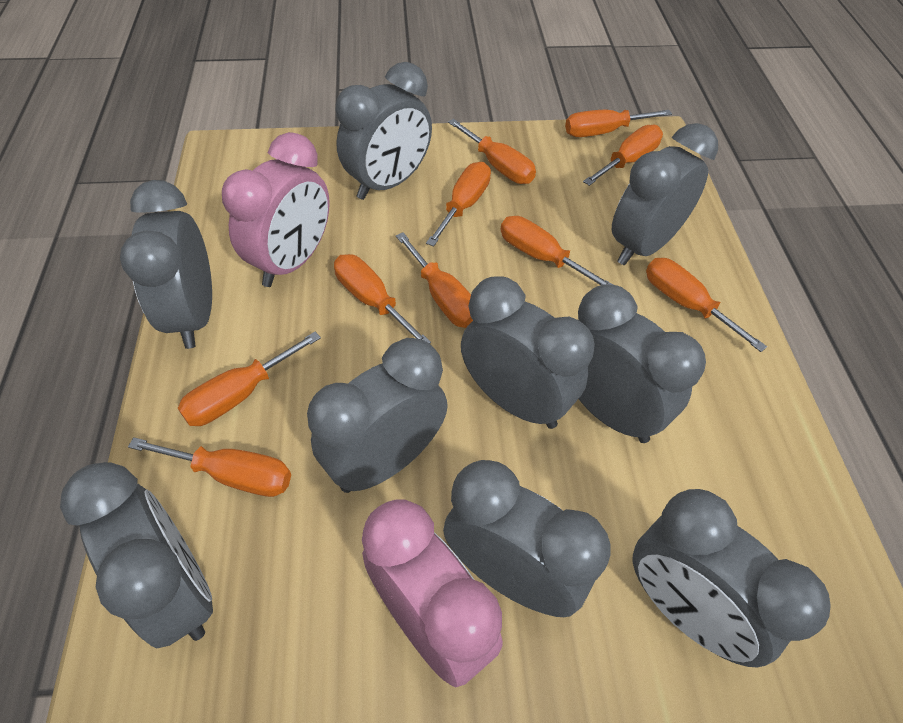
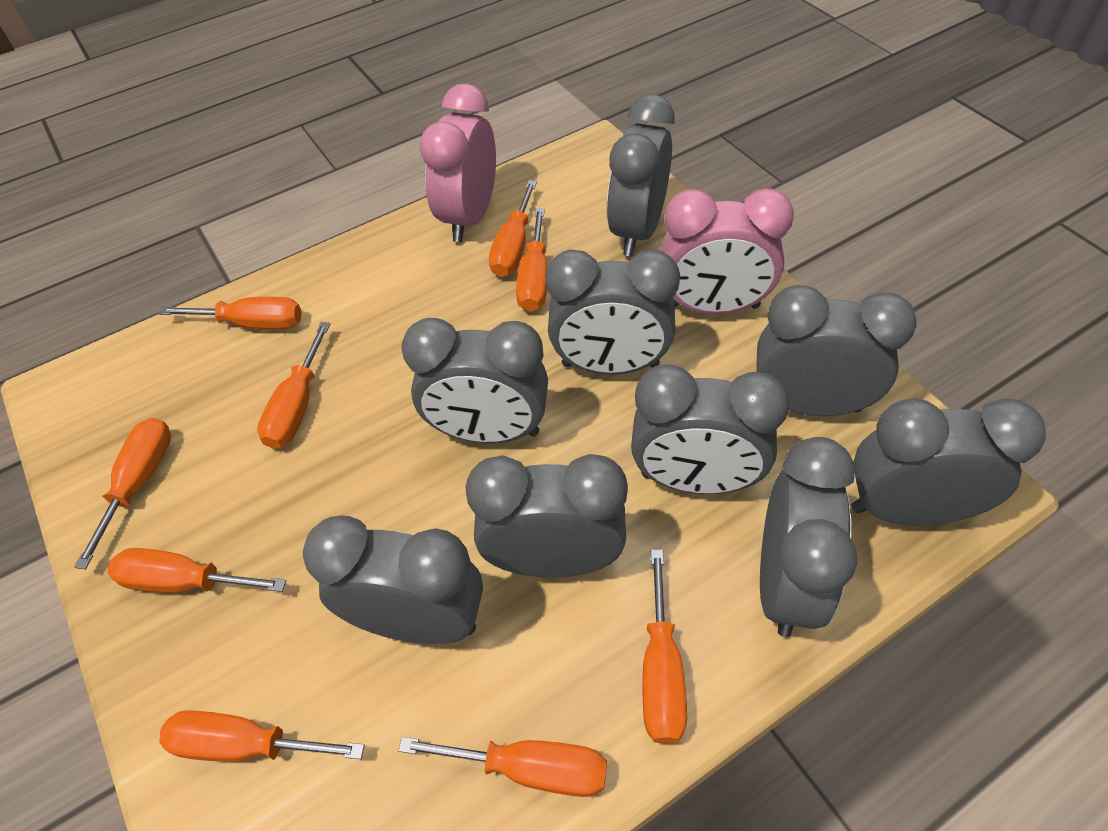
orange screwdriver: 10 -> 9

